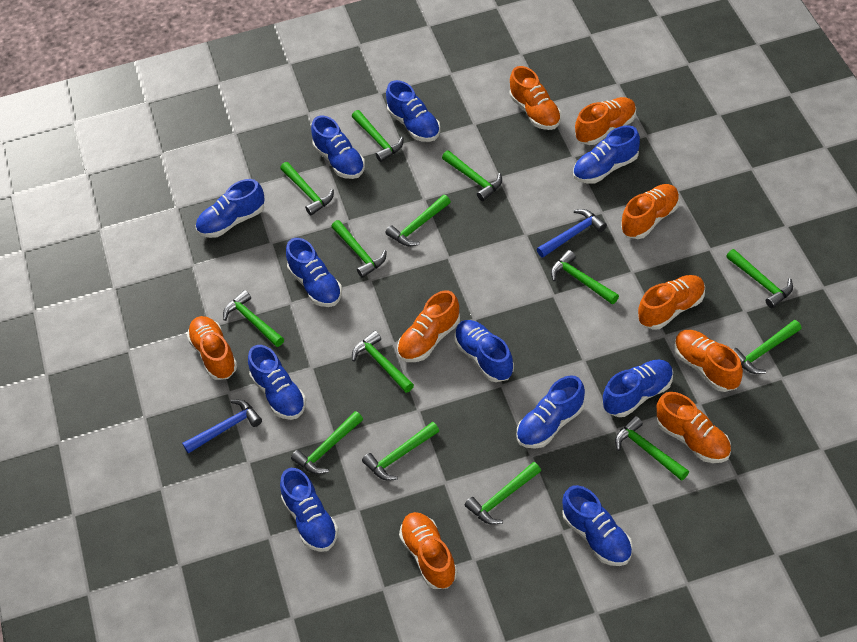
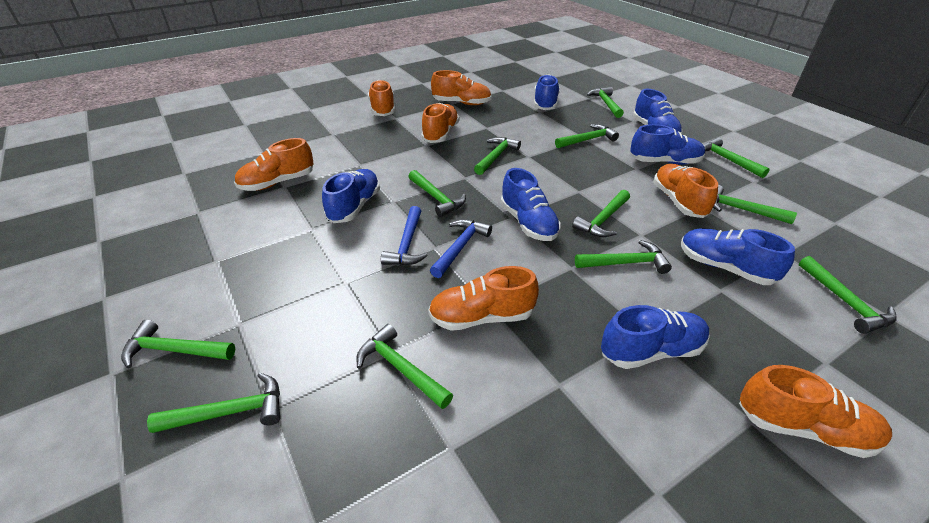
blue shoe: 11 -> 7
green hammer: 14 -> 12
orange shoe: 9 -> 7

